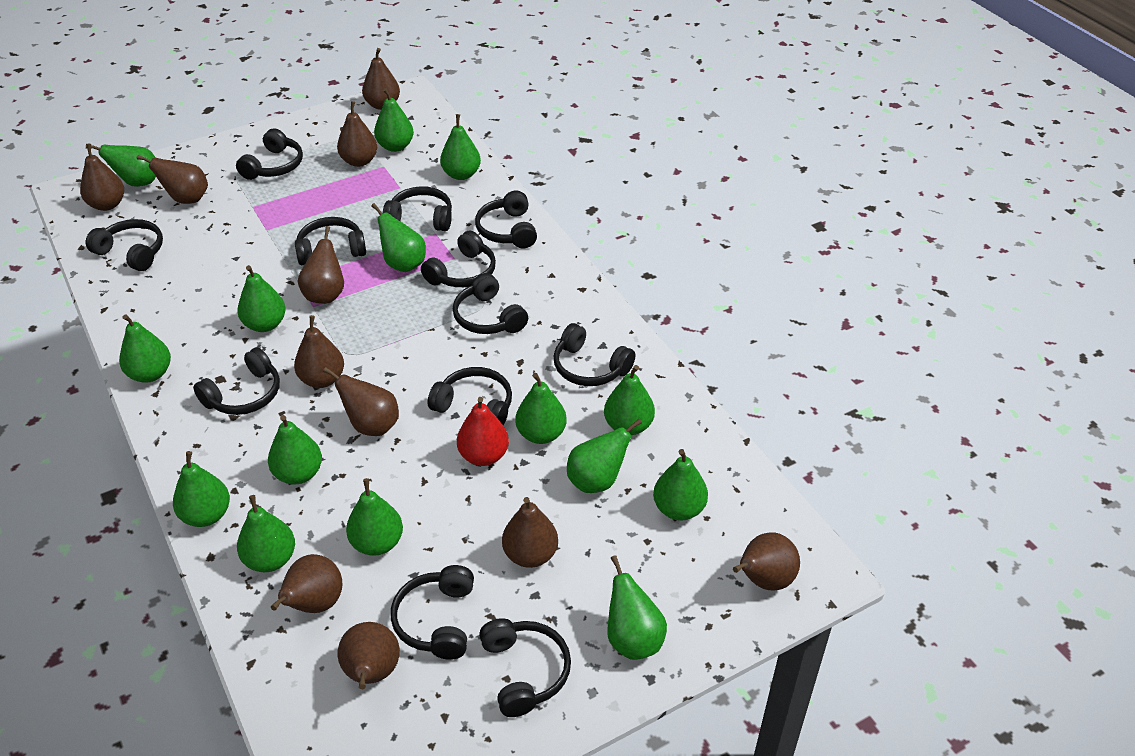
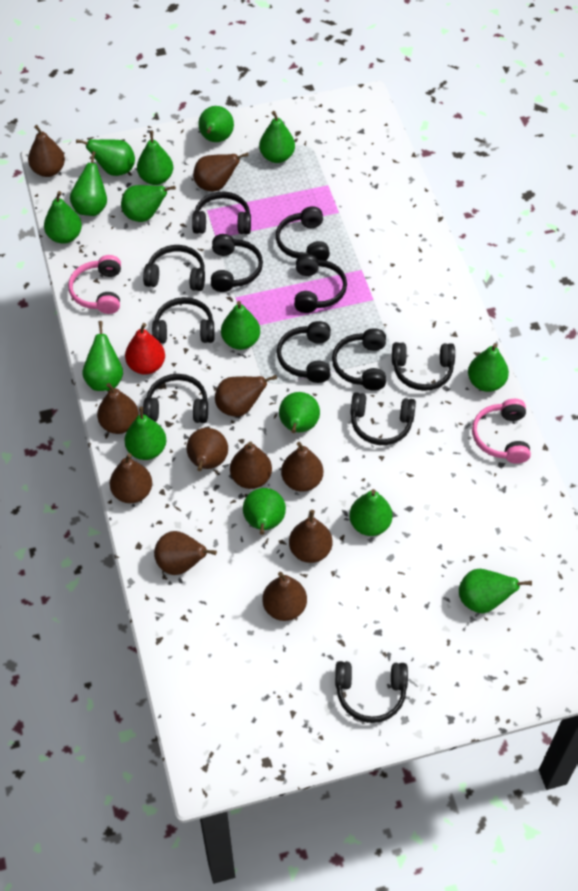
pink headphones: 0 -> 2

